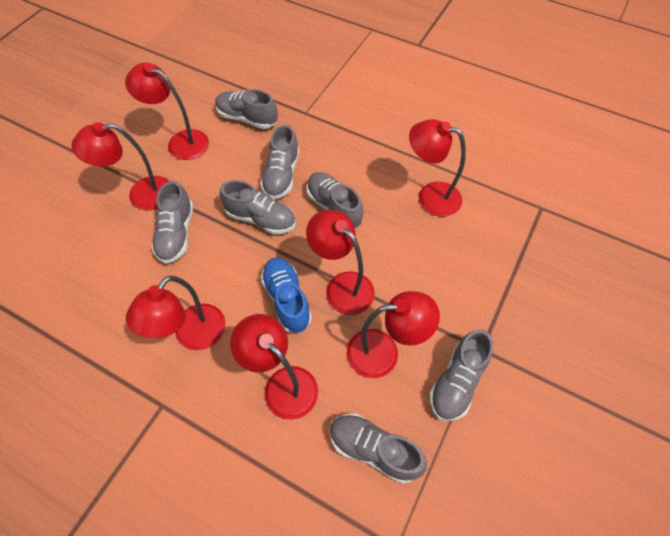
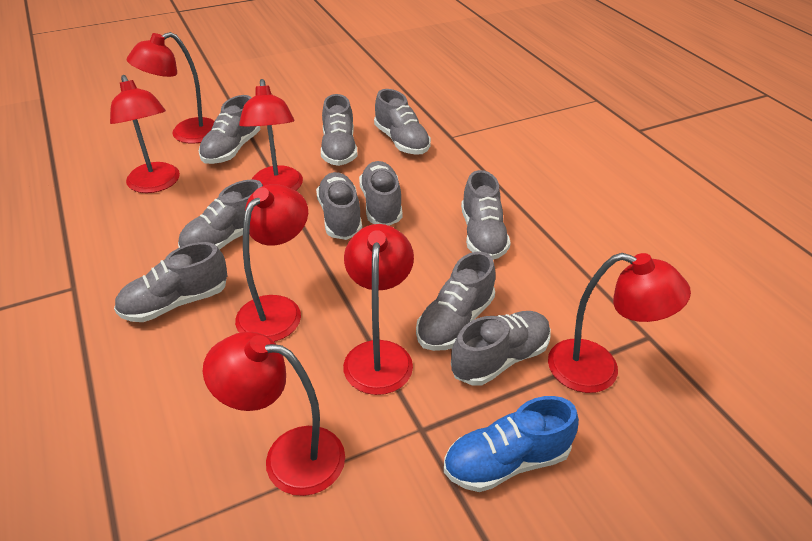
grey shoe: 7 -> 10

